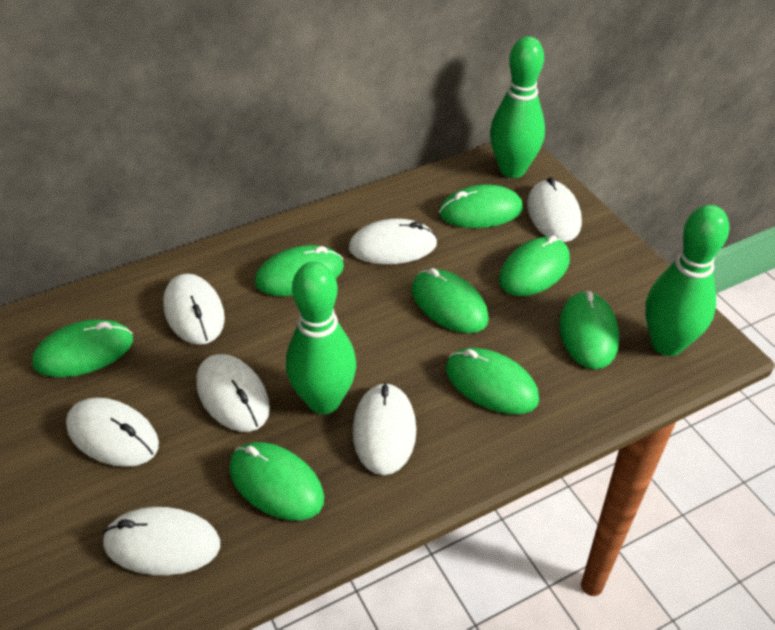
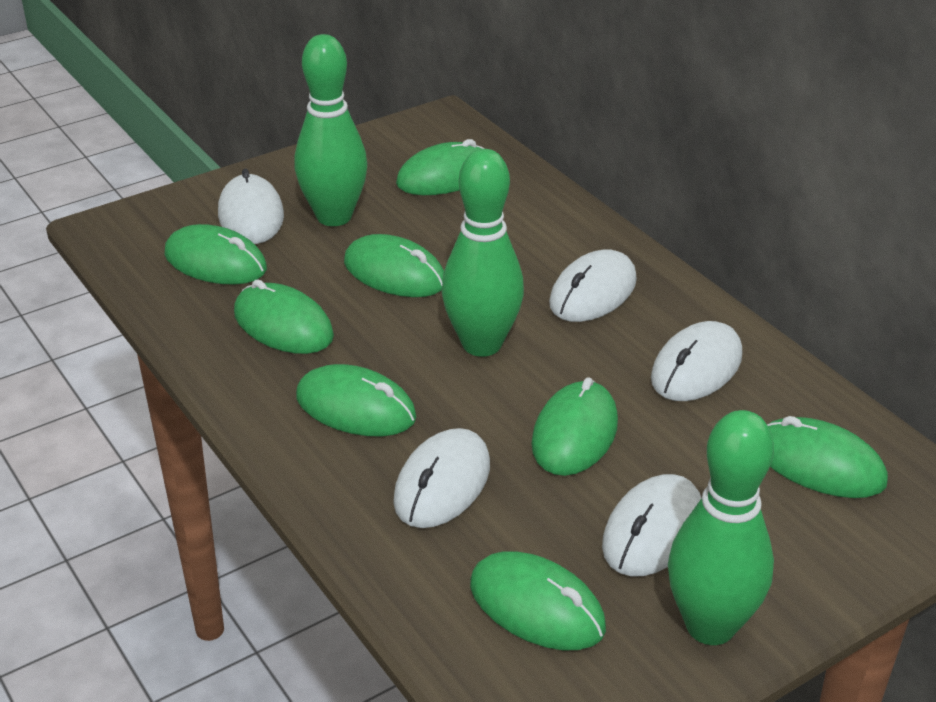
white mouse: 7 -> 5

